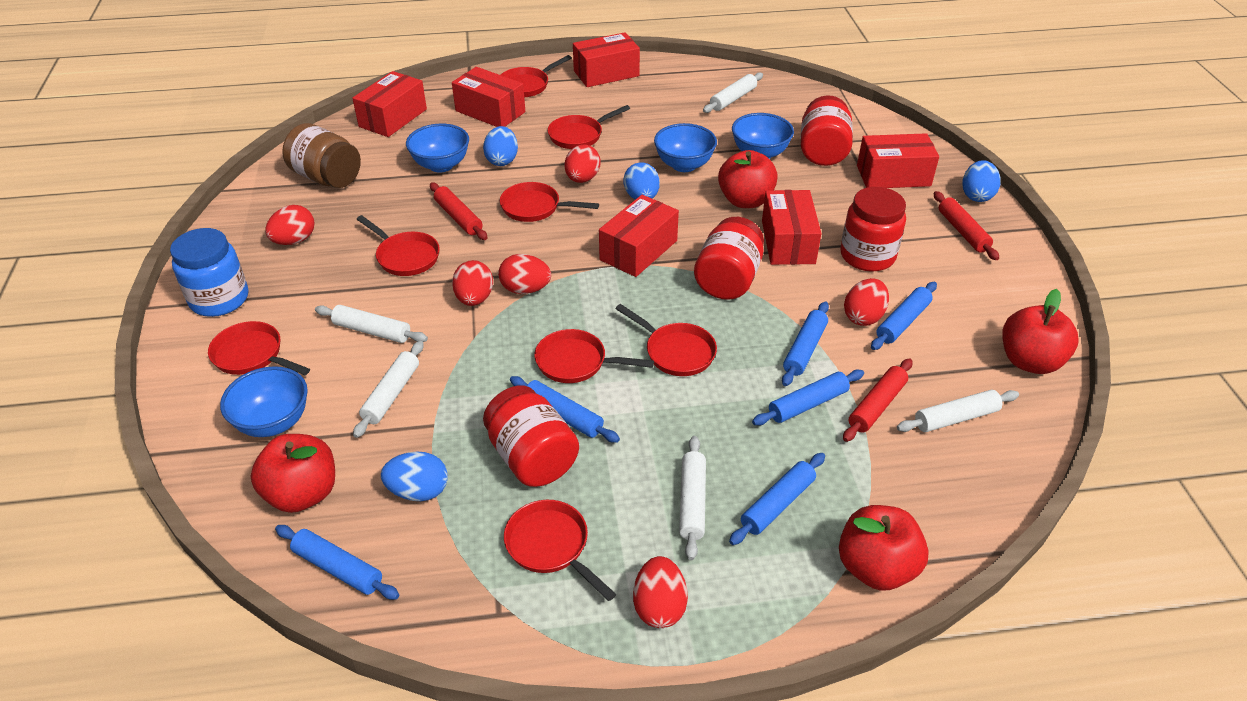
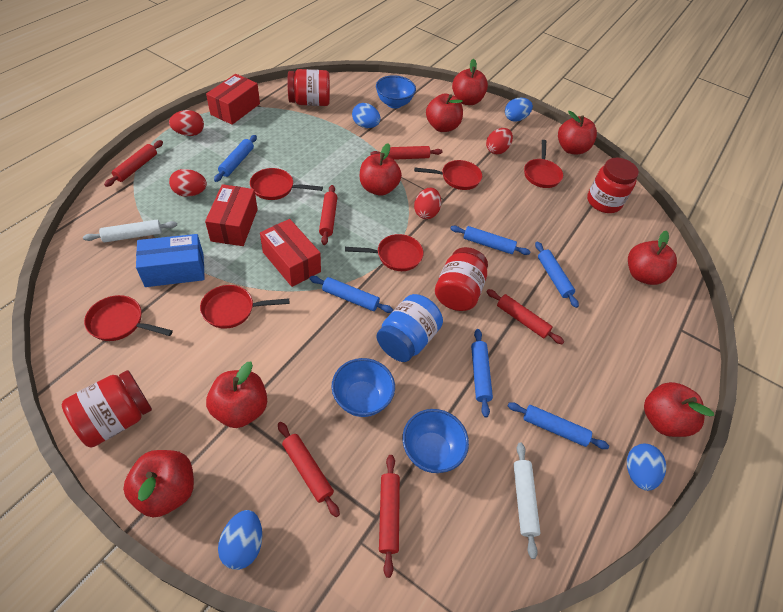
blue bowl: 4 -> 3
blue box: 0 -> 1
brown jar: 1 -> 0
red apple: 4 -> 8
red box: 6 -> 3
red egg: 6 -> 4
red pan: 8 -> 6
red rolling pin: 3 -> 6
white rolling pin: 5 -> 2

